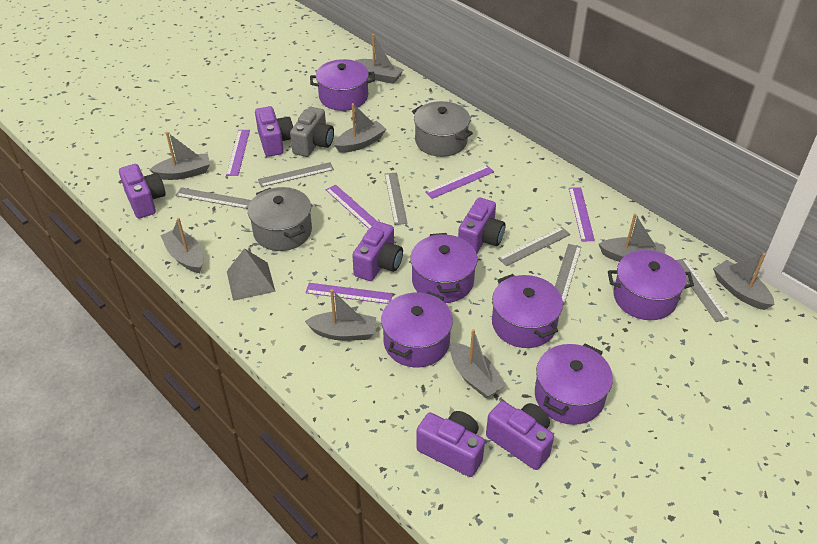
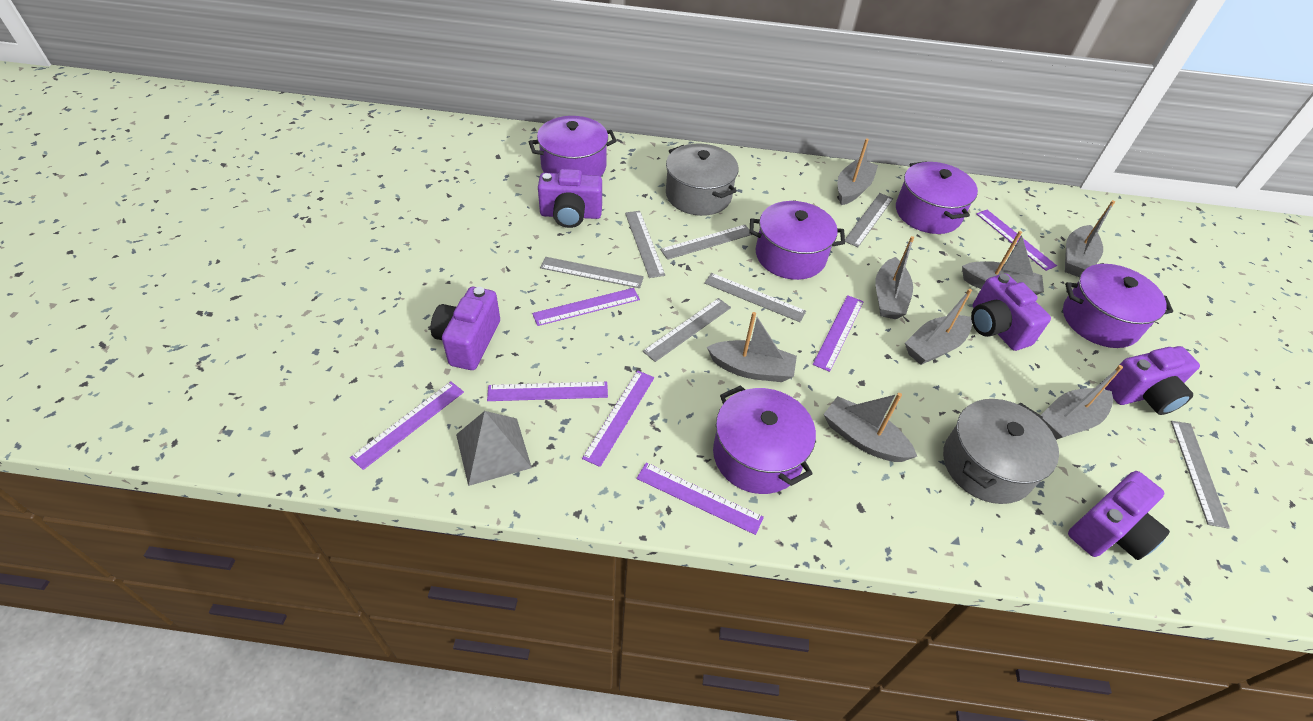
grey camera: 1 -> 0
grey ruler: 6 -> 7
purple camera: 6 -> 5
purple pot: 6 -> 5
purple ruler: 5 -> 7

